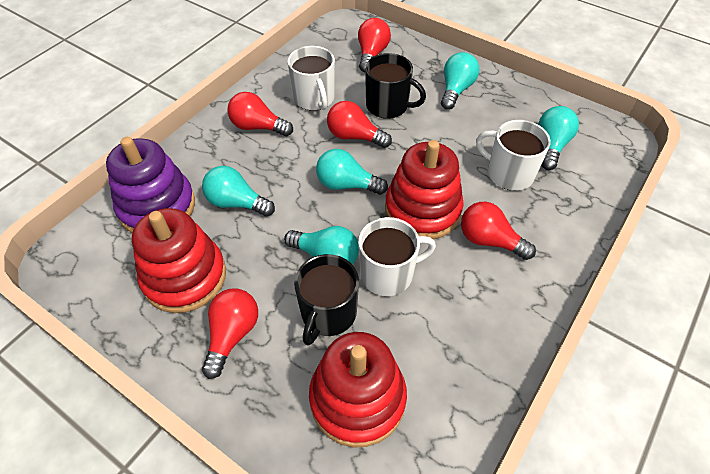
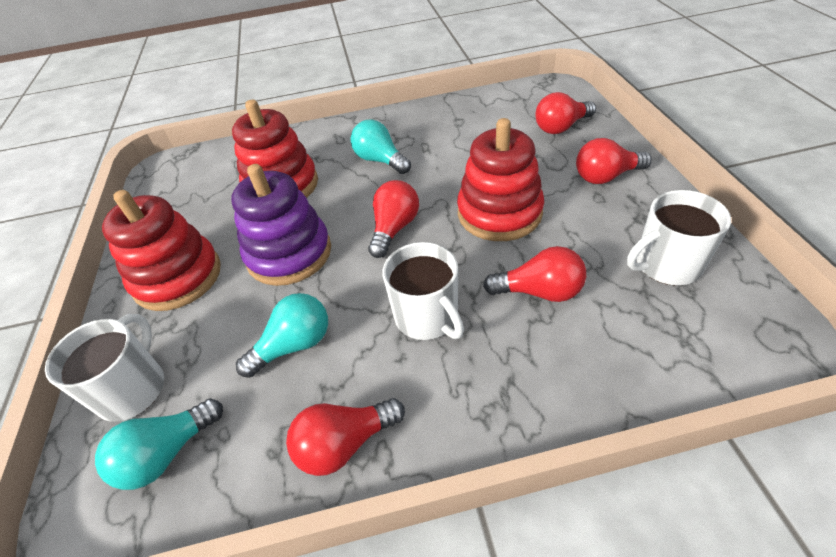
black mug: 2 -> 0
turquoise light bulb: 5 -> 3

